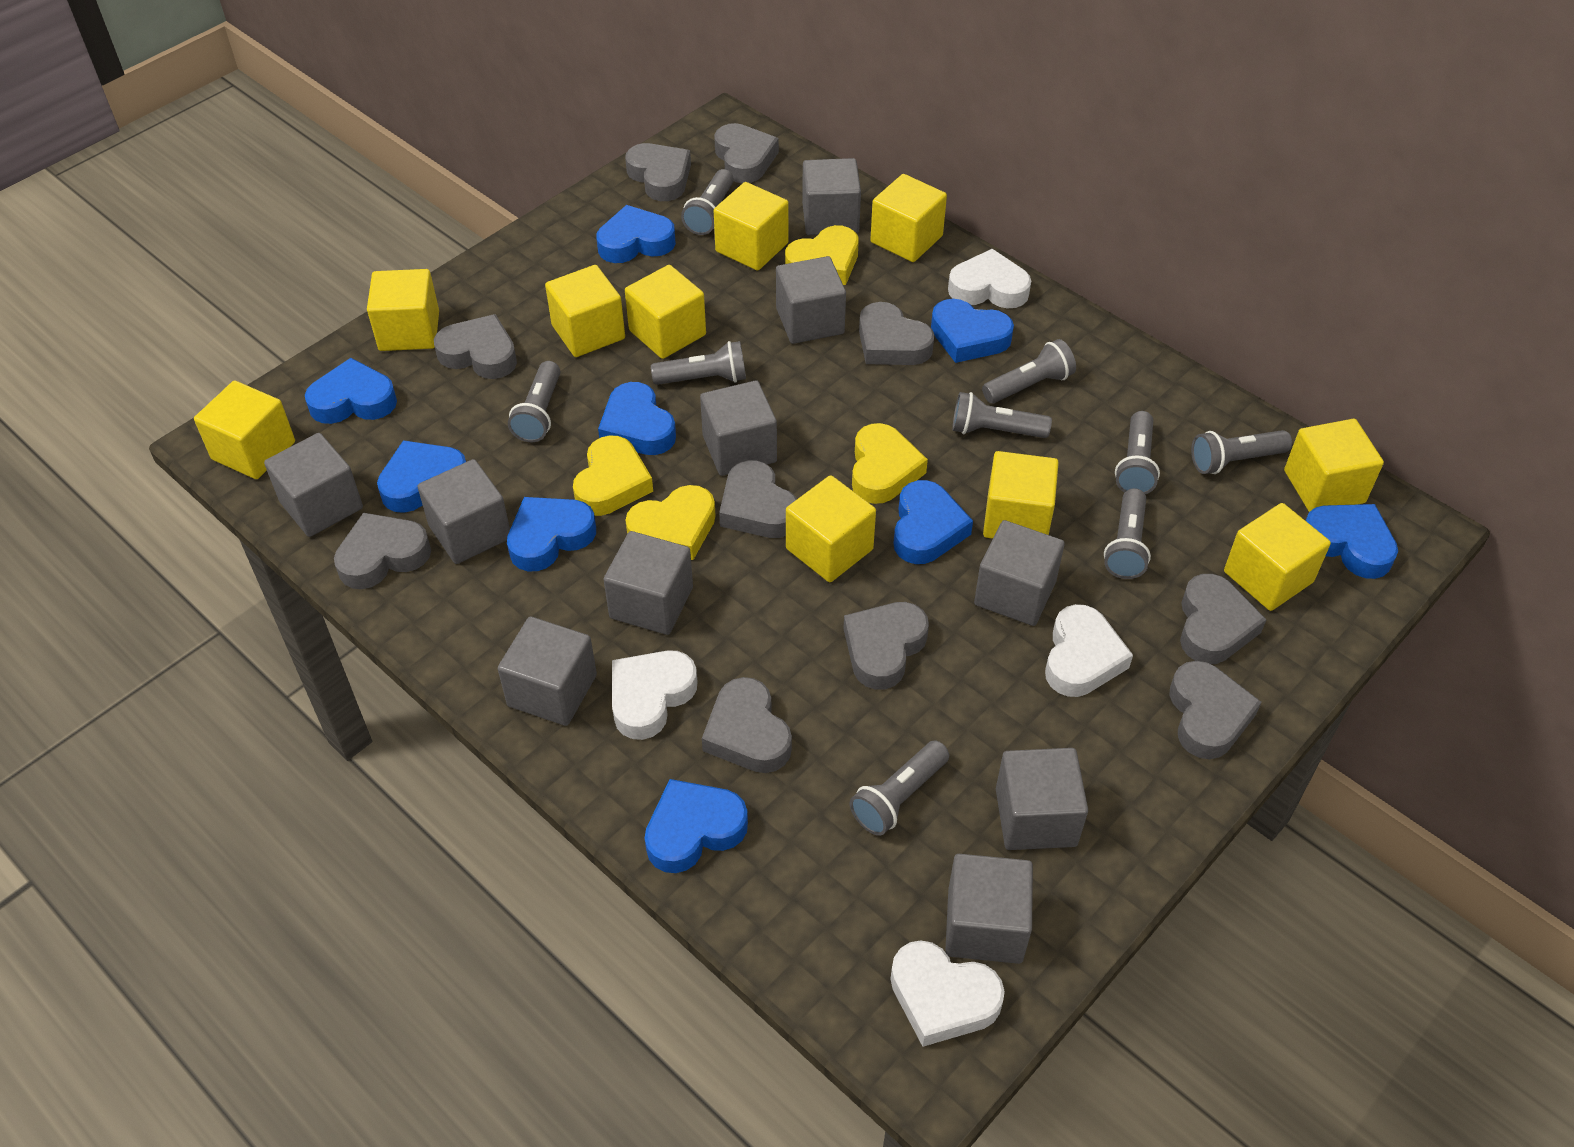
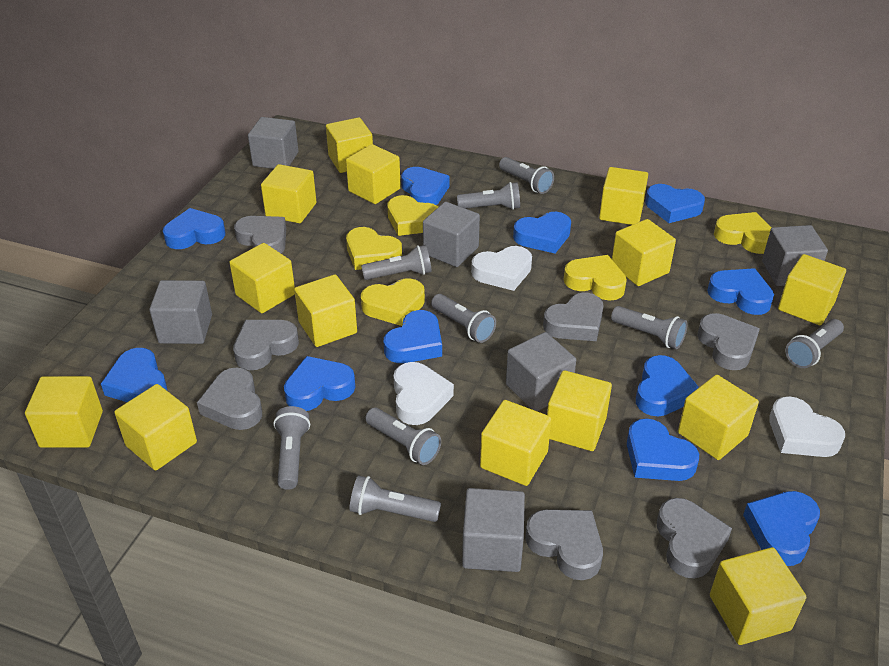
blue heart: 9 -> 11
grey cube: 10 -> 6
grey heart: 10 -> 7
white heart: 4 -> 3
yellow cube: 10 -> 14
yellow heart: 4 -> 5

